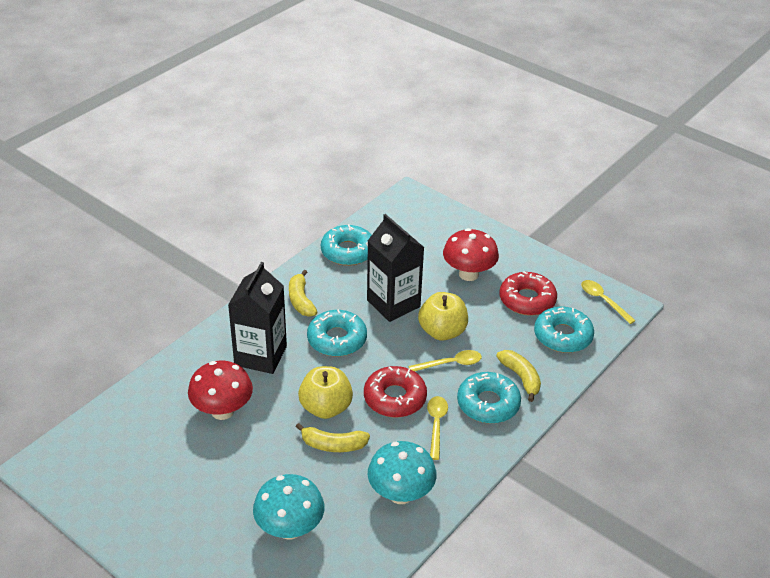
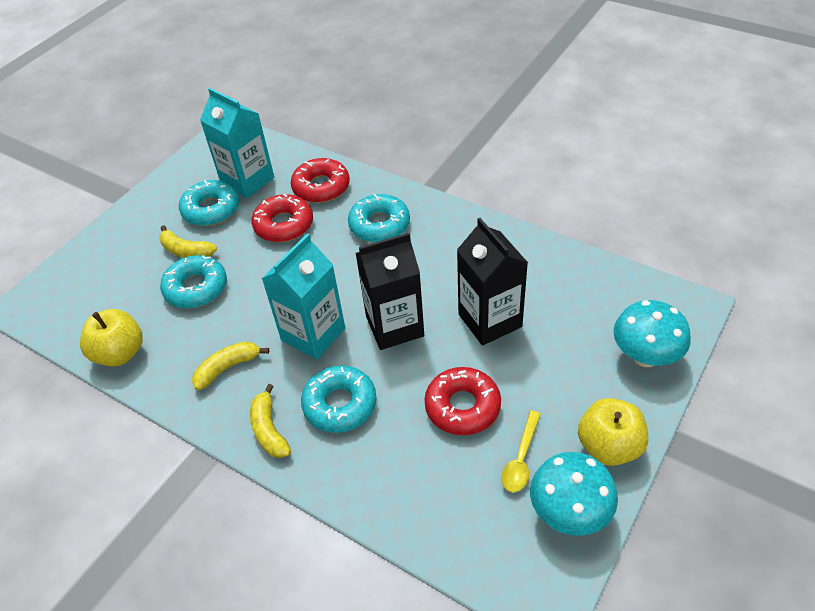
red donut: 2 -> 3
red mushroom: 2 -> 0
turquoise carton: 0 -> 2
yellow spoon: 3 -> 1

